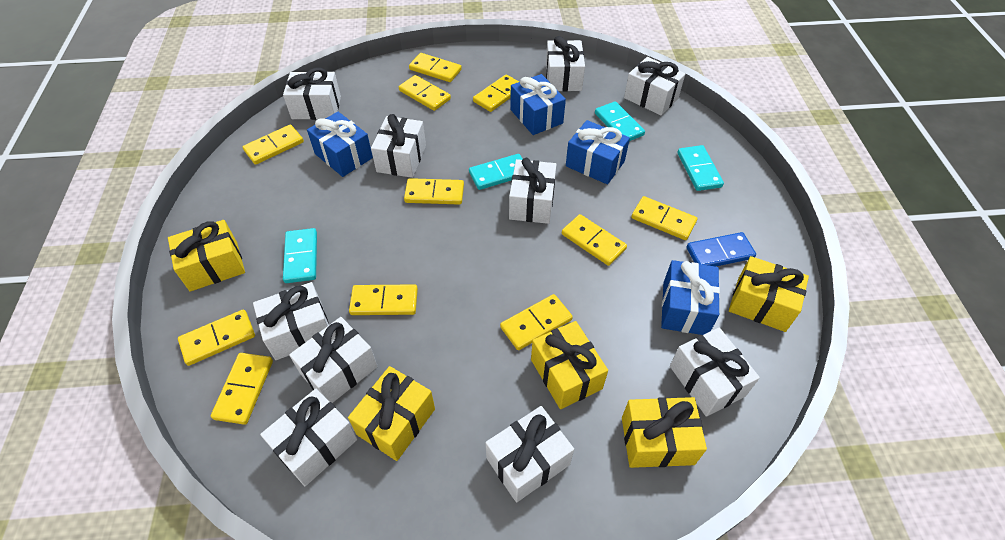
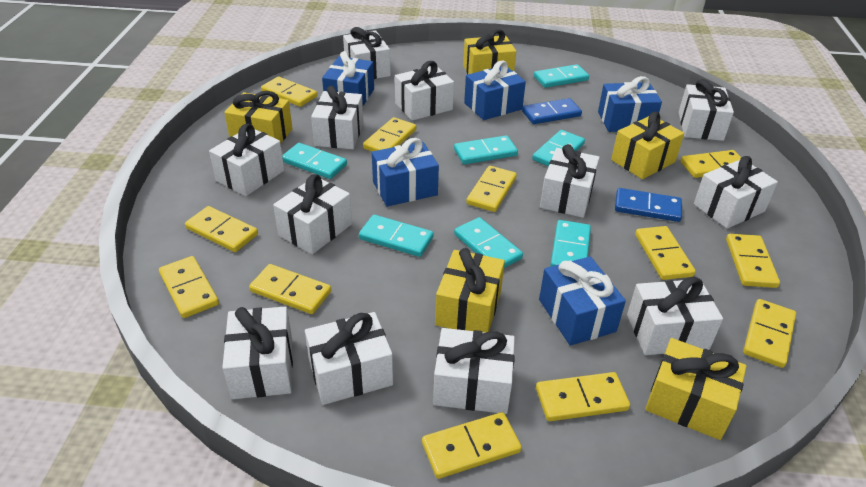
blue domino: 1 -> 2
blue gift: 4 -> 5
turquoise domino: 4 -> 7
white gift: 10 -> 12
yellow domino: 11 -> 12

